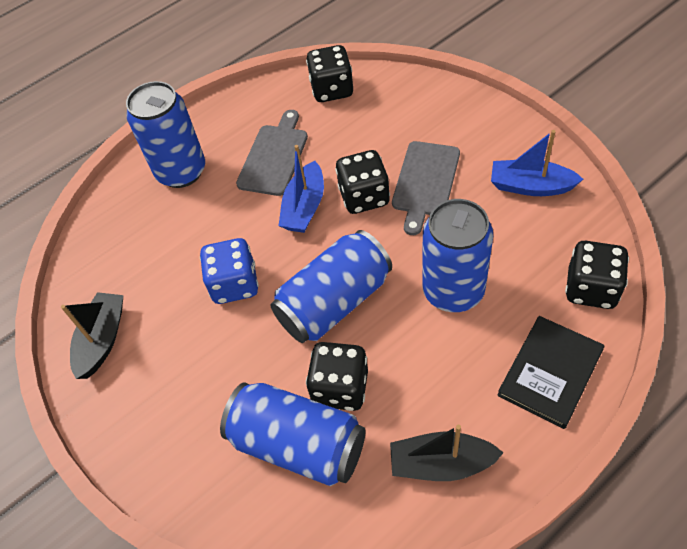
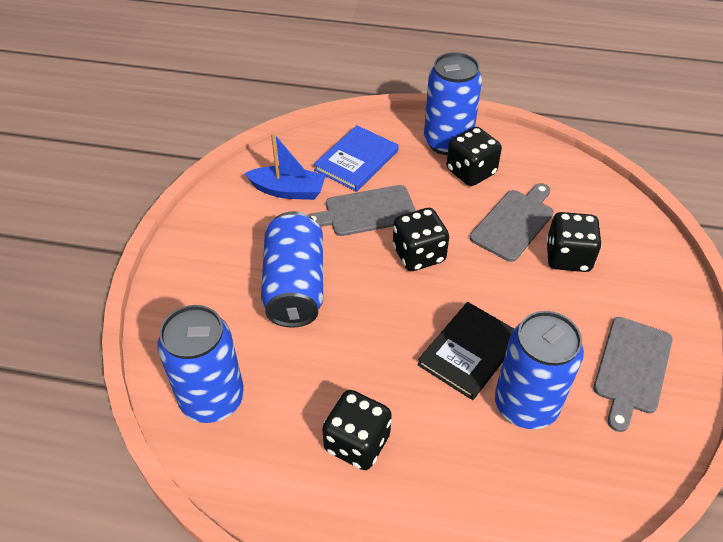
black boat: 2 -> 0
blue boat: 2 -> 1
blue book: 0 -> 1
blue dice: 1 -> 0
grey cutting board: 2 -> 3

